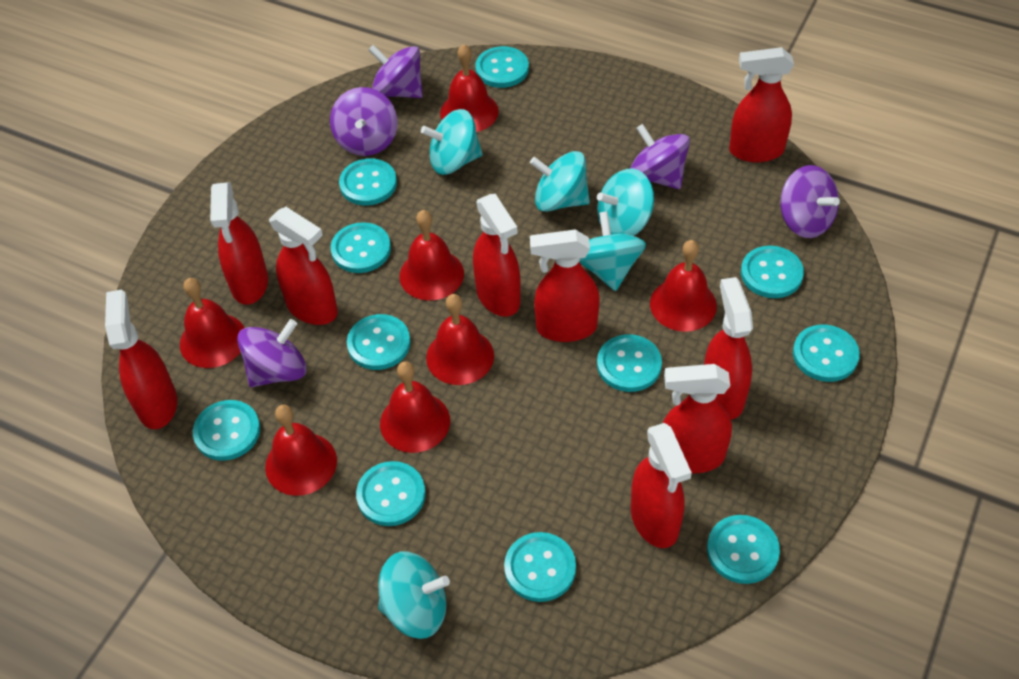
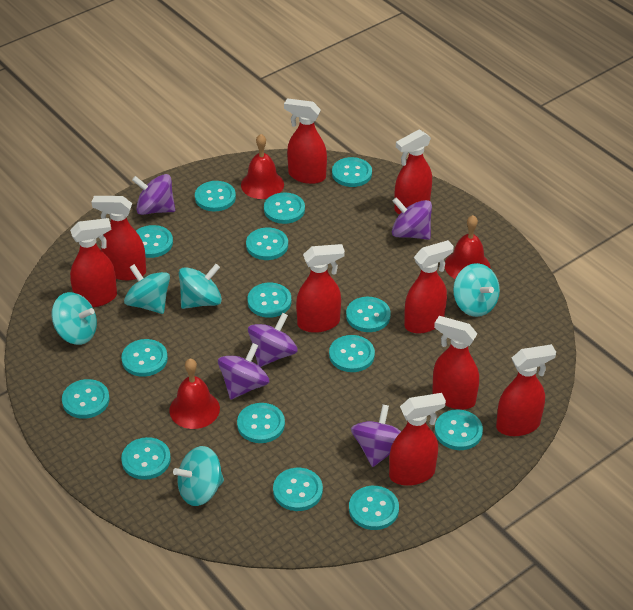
red bell: 7 -> 3
turquoise button: 11 -> 15

